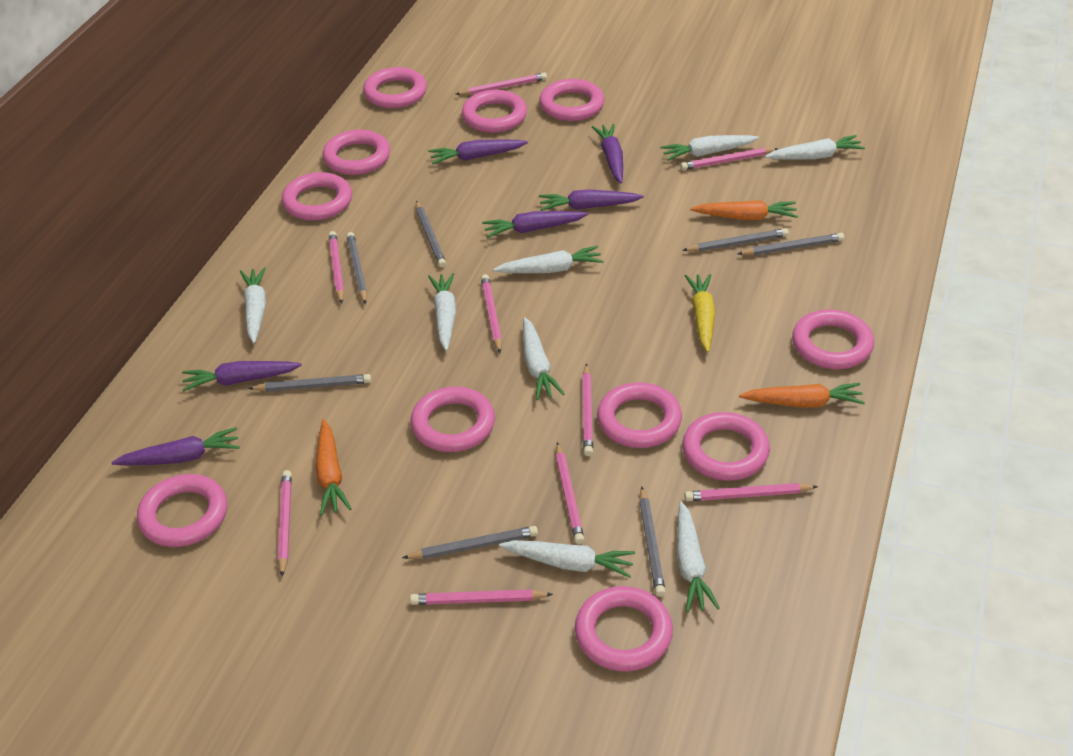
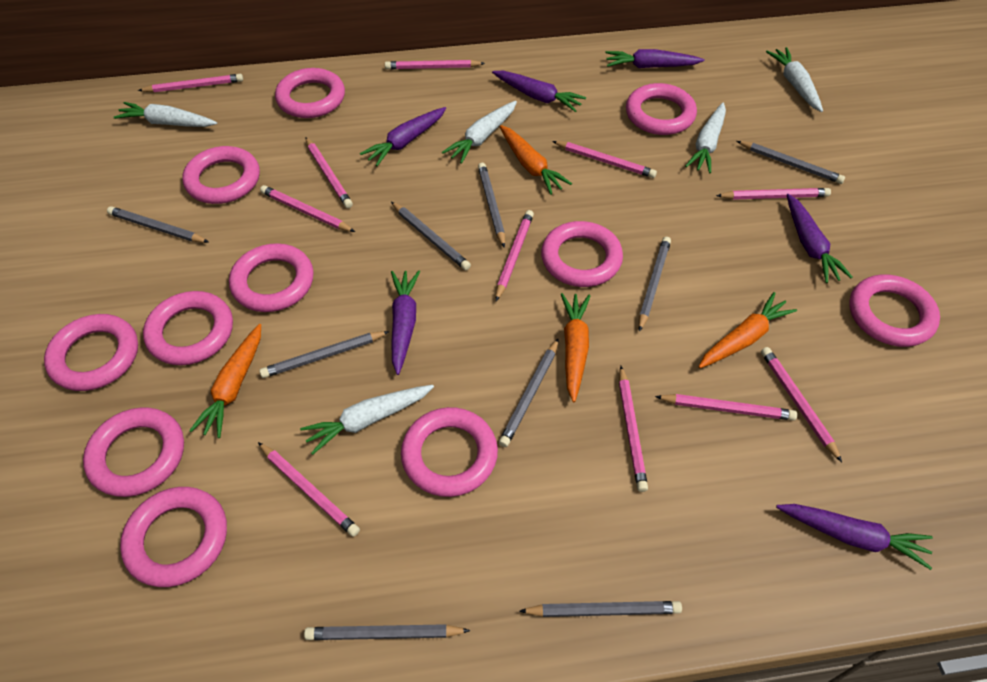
grey pencil: 7 -> 9
orange carrot: 3 -> 4
pink pencil: 9 -> 11
white carrot: 8 -> 5
yellow carrot: 1 -> 0

